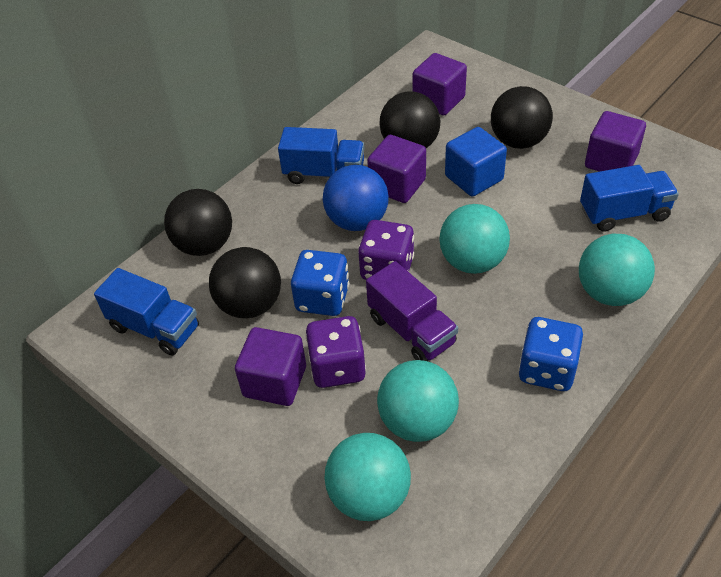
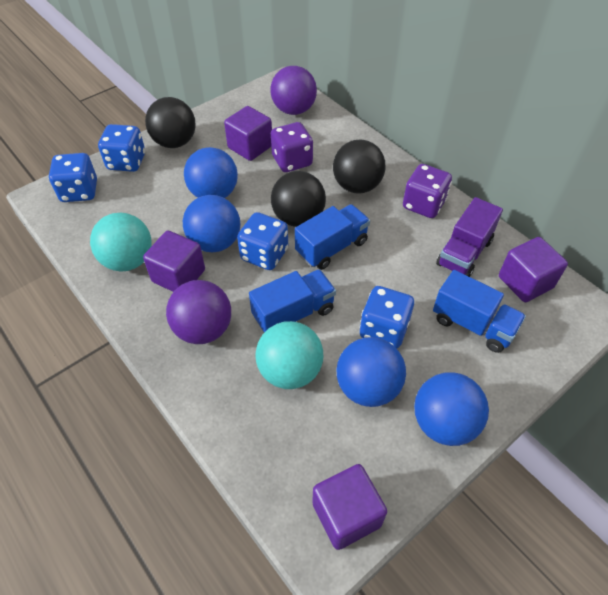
black ball: 4 -> 3
blue ball: 1 -> 4
blue cube: 1 -> 0
blue dice: 2 -> 4
purple ball: 0 -> 2
turquoise ball: 4 -> 2

